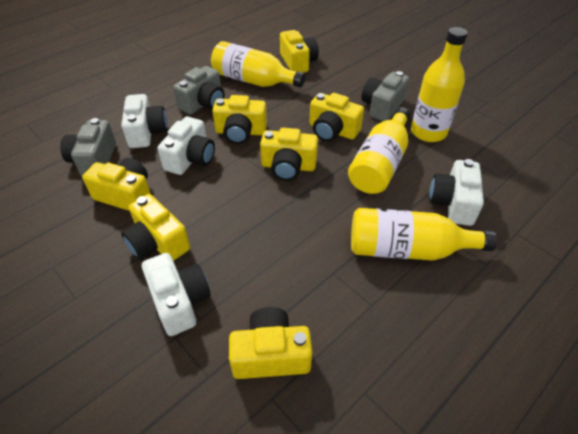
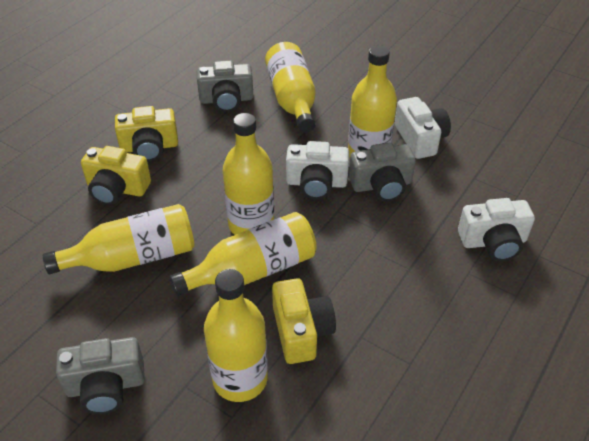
white camera: 4 -> 3
yellow bottle: 4 -> 6
yellow camera: 7 -> 3

